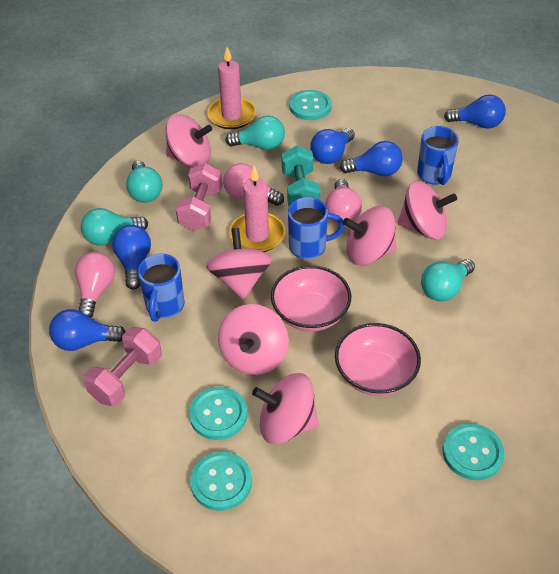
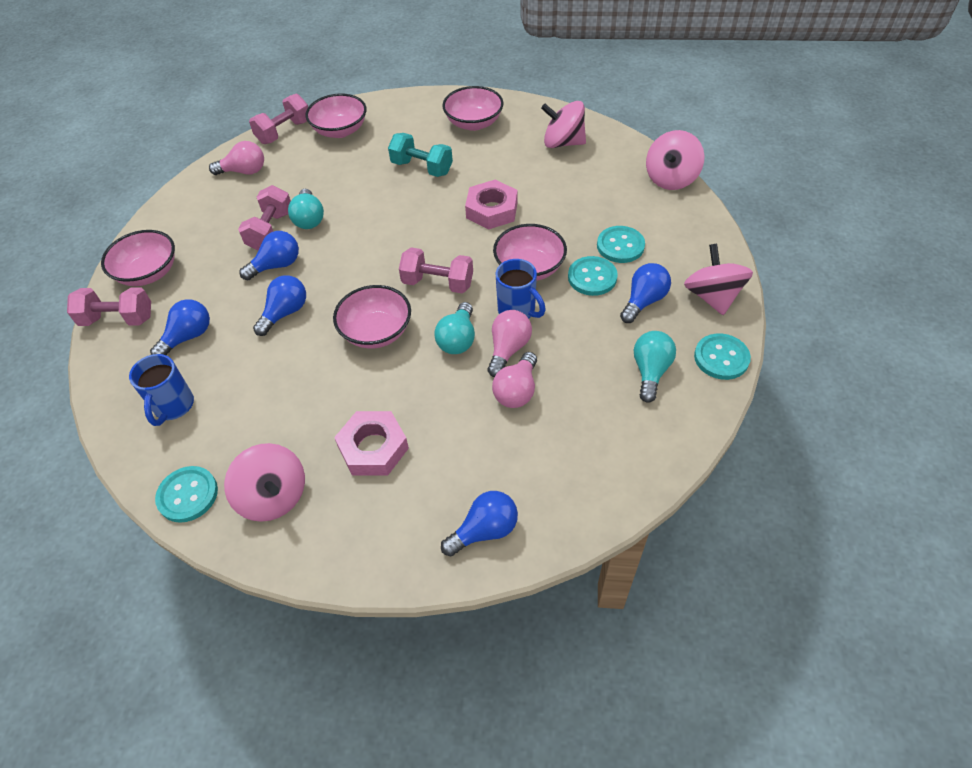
blue mug: 3 -> 2
pink bowl: 2 -> 5
pink candle: 2 -> 0
pink dumbbell: 2 -> 4
pink nut: 0 -> 2
pink spinning top: 6 -> 4
turquoise light bulb: 4 -> 3

